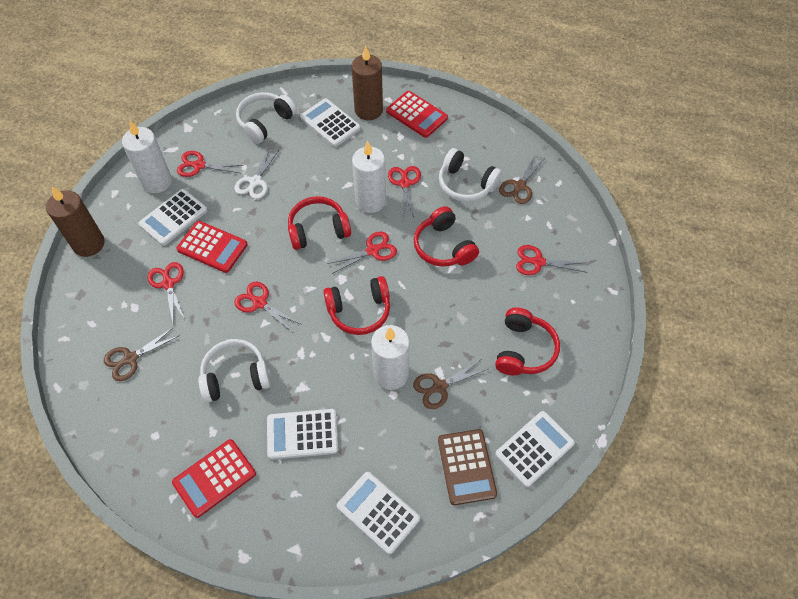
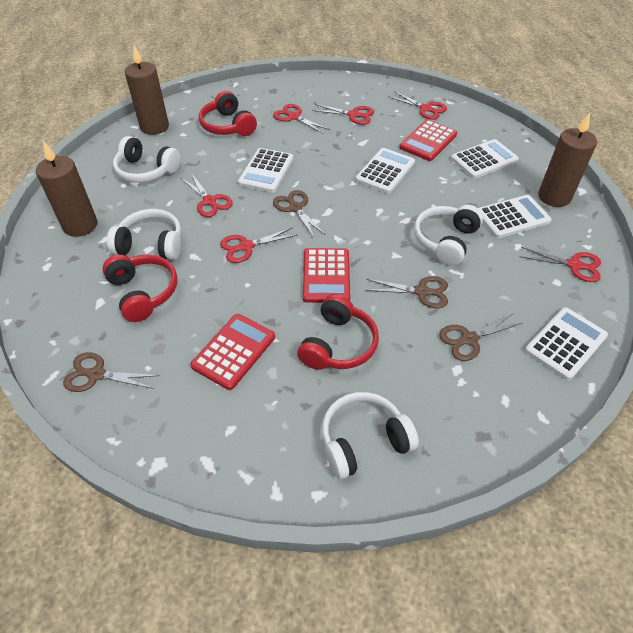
brown calculator: 1 -> 0
brown candle: 2 -> 3
brown scissors: 3 -> 4
red headphones: 4 -> 3
white candle: 3 -> 0
white headphones: 3 -> 4
white scissors: 1 -> 0

